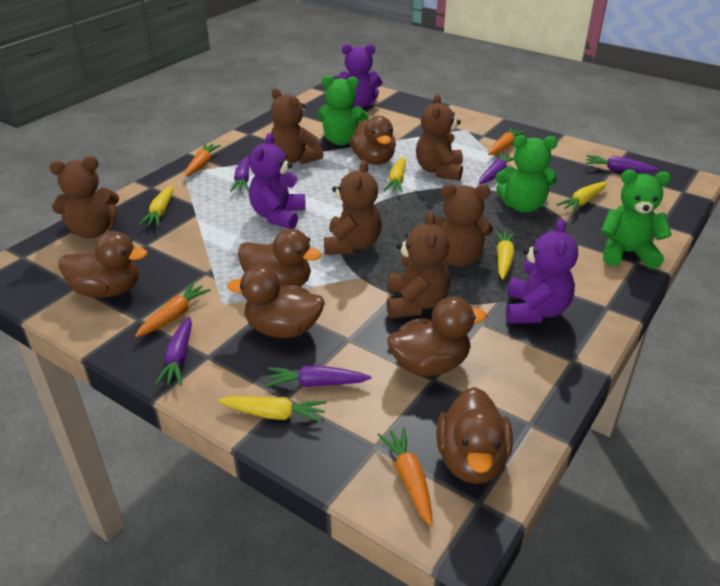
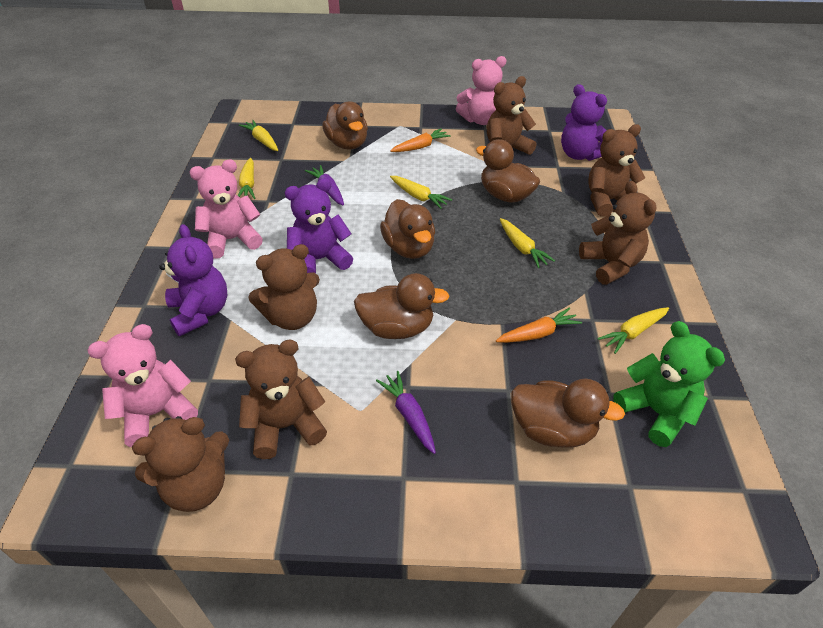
brown duck: 6 -> 5
green teddy bear: 3 -> 1
orange carrot: 4 -> 2
pink teddy bear: 0 -> 3
purple carrot: 5 -> 2

